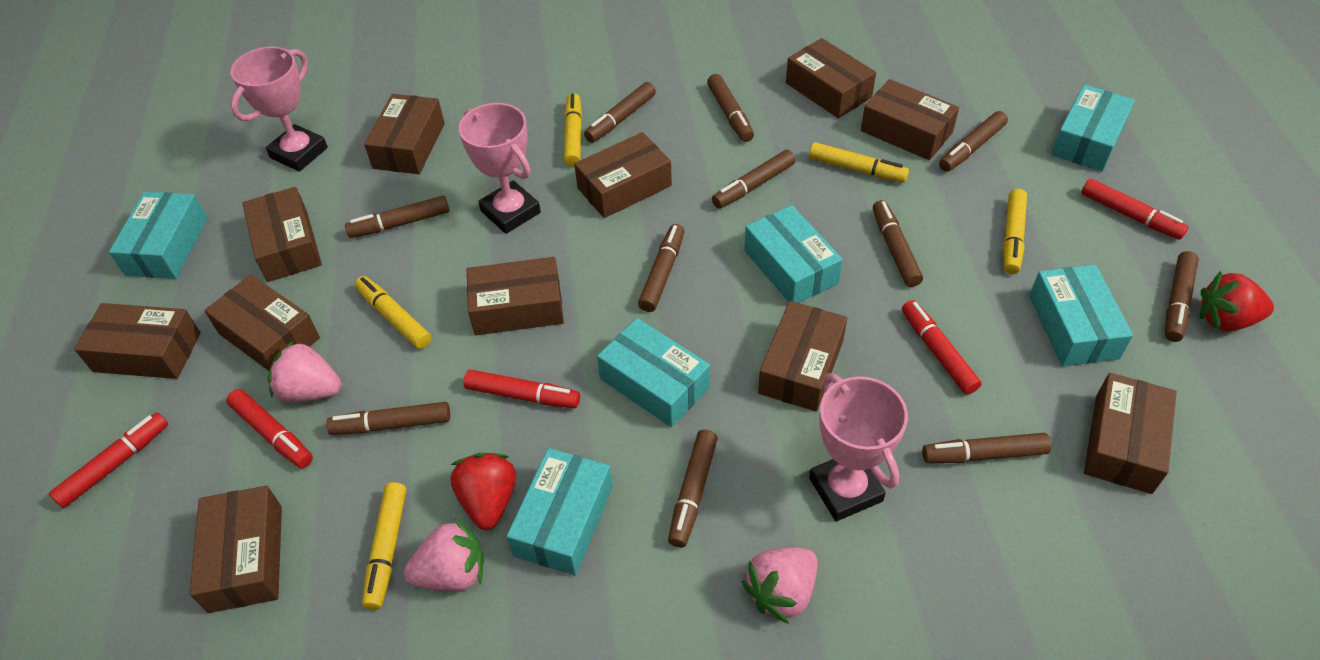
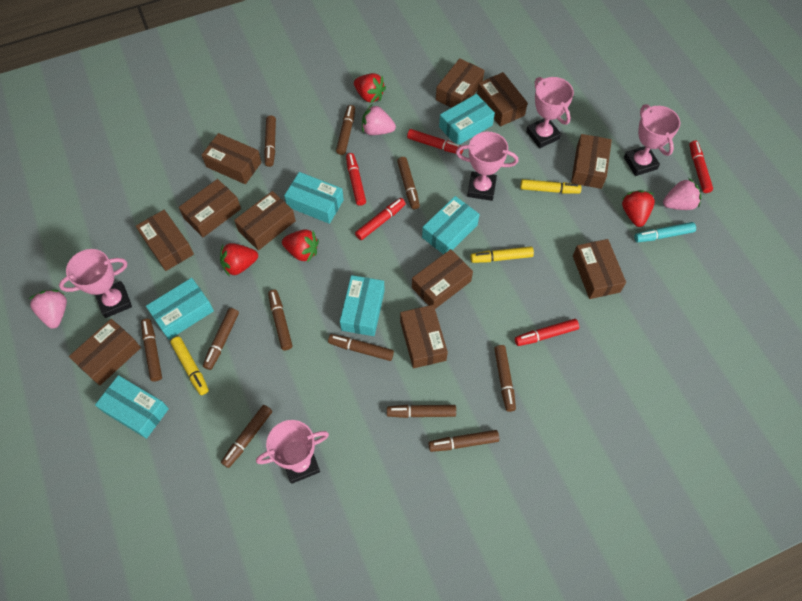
pink trophy: 3 -> 5
red strawberry: 2 -> 4
turquoise marker: 0 -> 1
yellow marker: 5 -> 3

